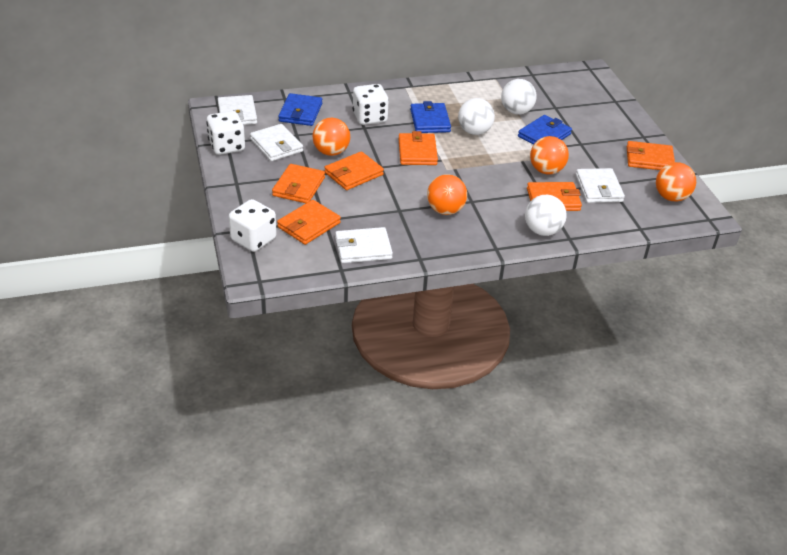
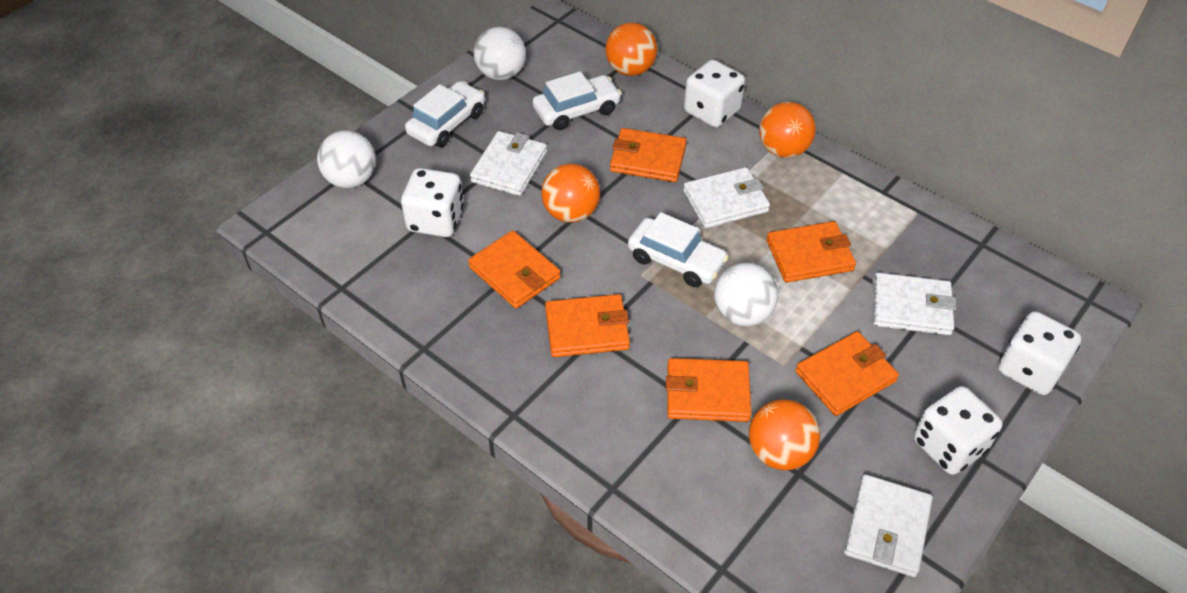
blue wallet: 3 -> 0
white car: 0 -> 3
white dice: 3 -> 4

